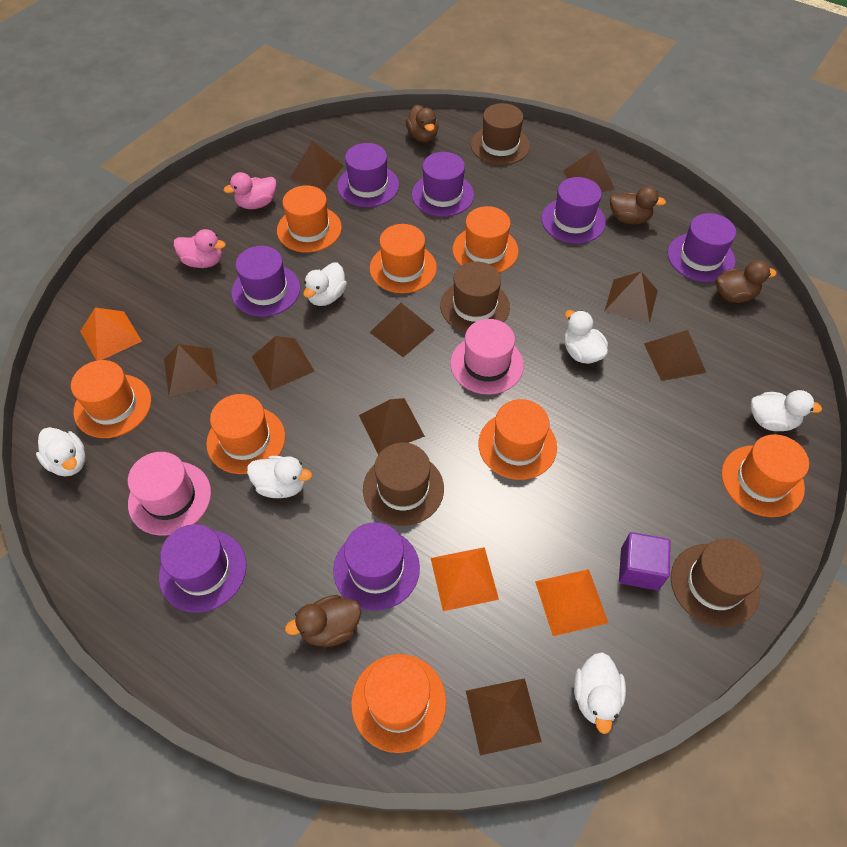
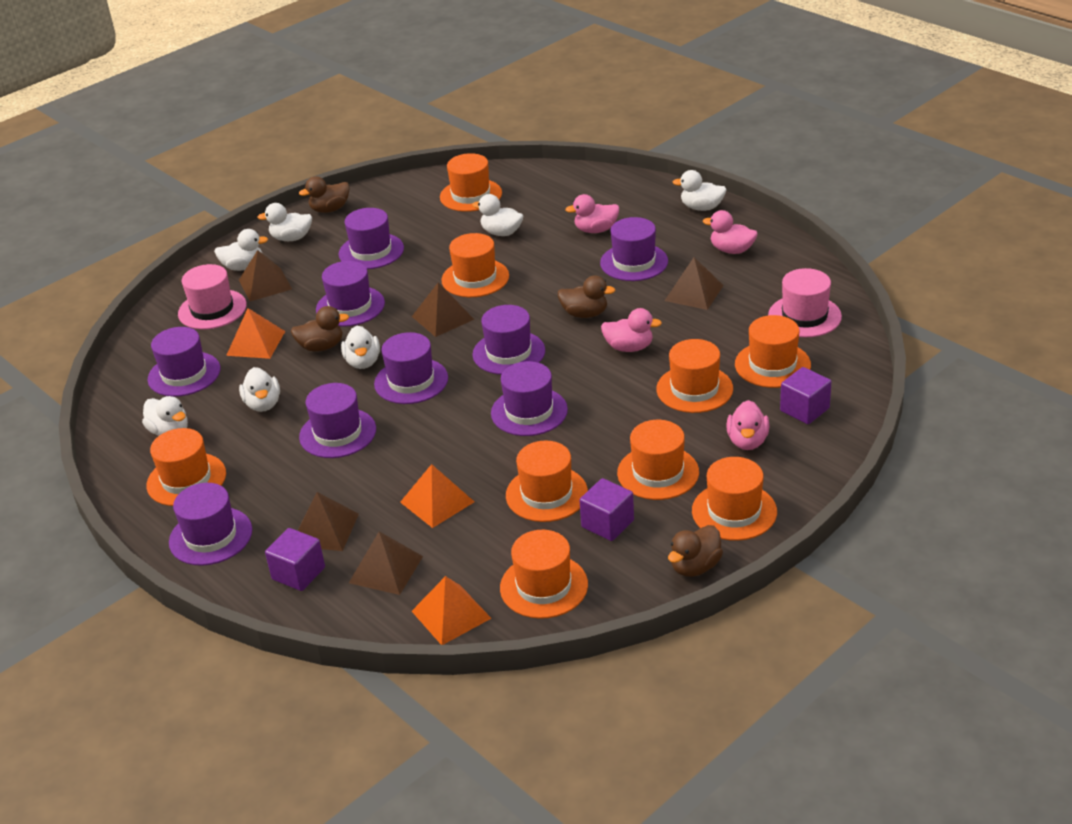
brown hat: 4 -> 0
brown pyramid: 9 -> 5
orange hat: 8 -> 9
pink duck: 2 -> 4
purple cube: 1 -> 3
purple hat: 7 -> 9
white duck: 6 -> 7

